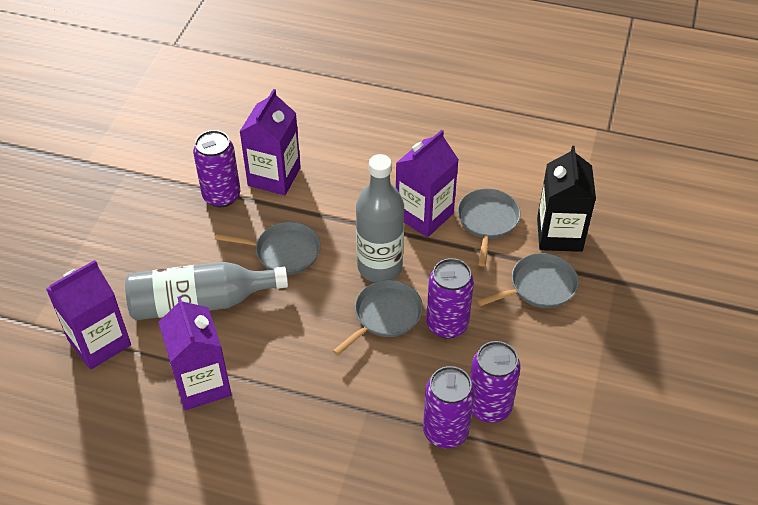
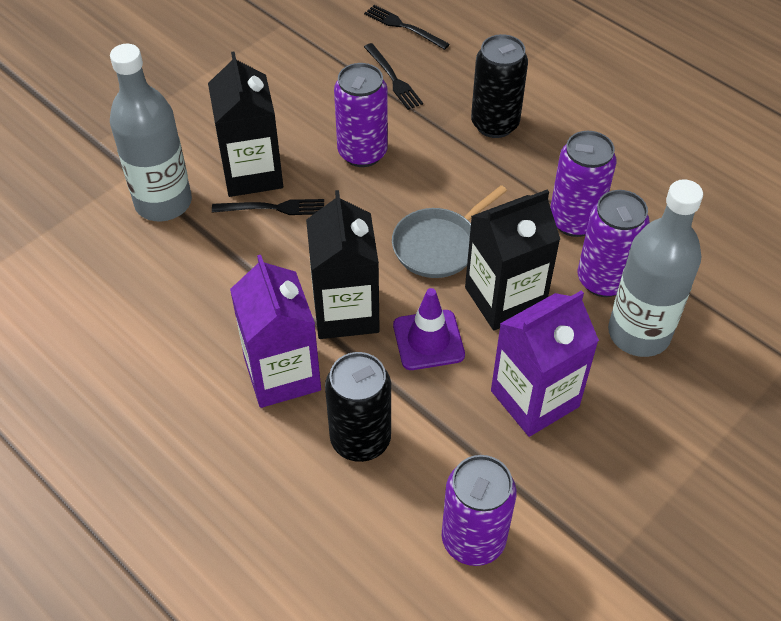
black can: 0 -> 2
black carton: 1 -> 3
black fork: 0 -> 3
grey pan: 4 -> 1
purple carton: 4 -> 2
purple traffic cone: 0 -> 1

